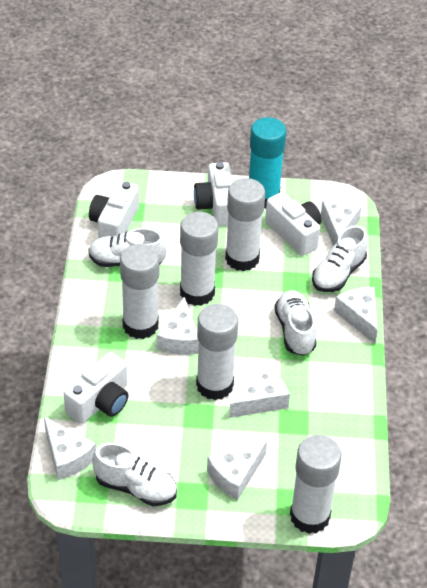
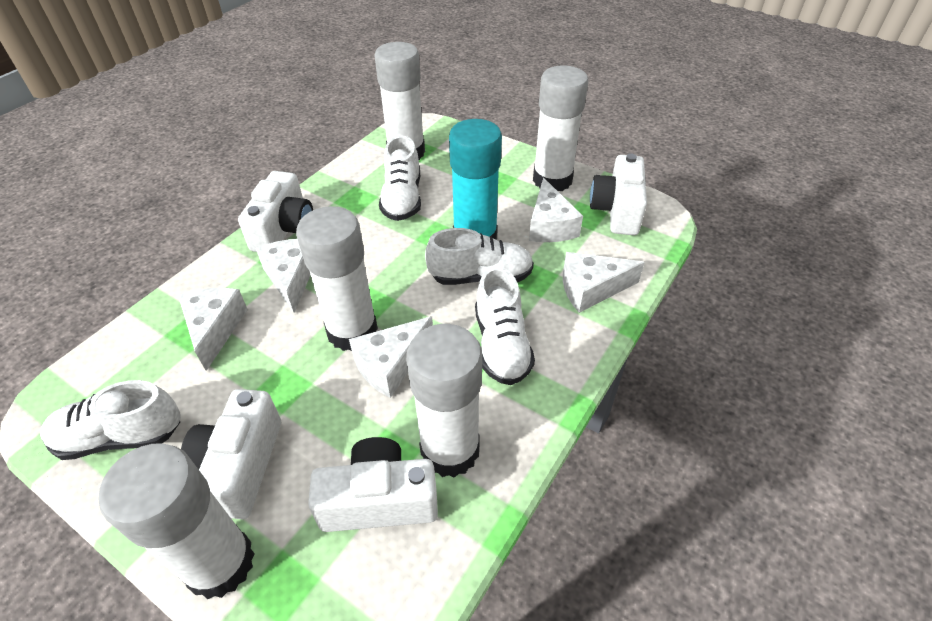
white cheese: 6 -> 5

